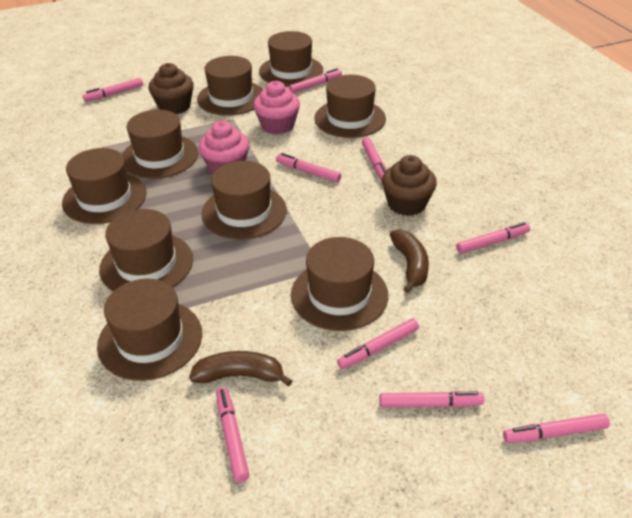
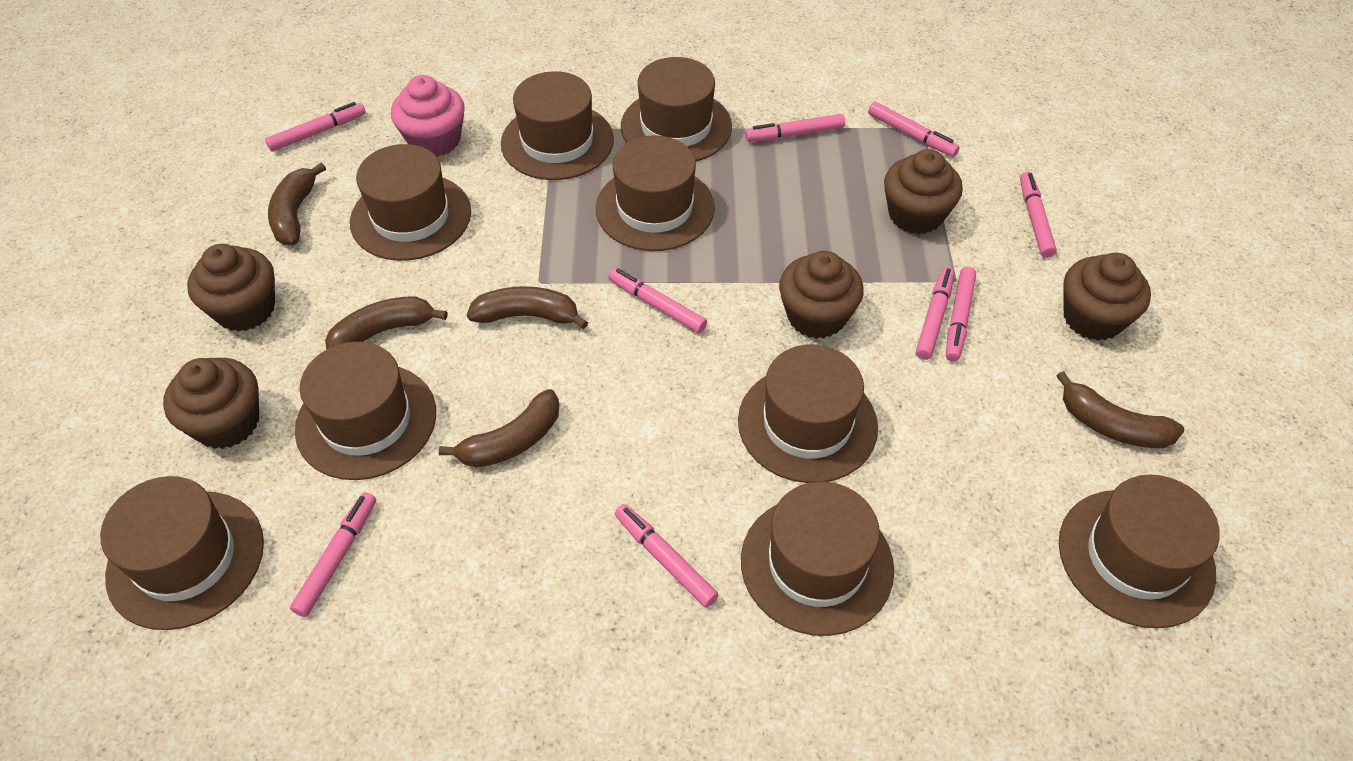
brown banana: 2 -> 5
brown cupcake: 2 -> 5
pink cupcake: 2 -> 1

